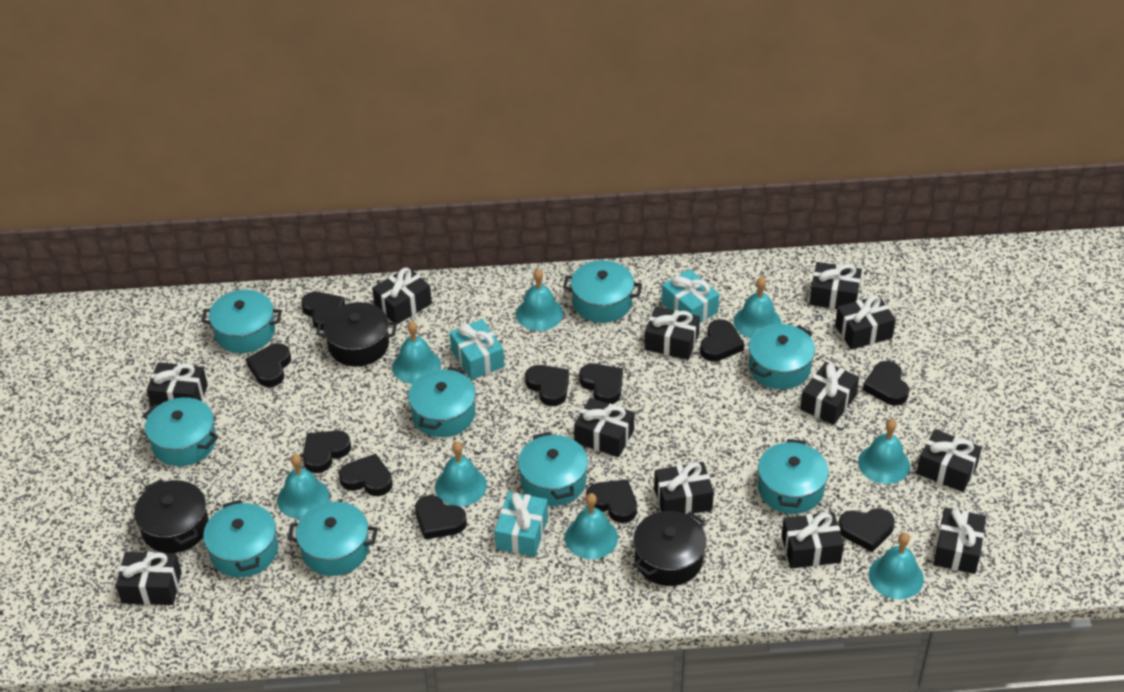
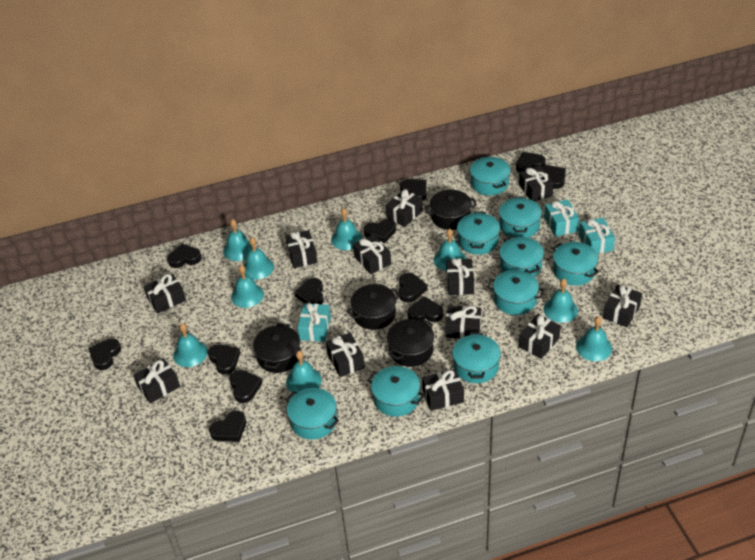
black heart: 11 -> 12
black pot: 3 -> 4
turquoise bell: 8 -> 9

